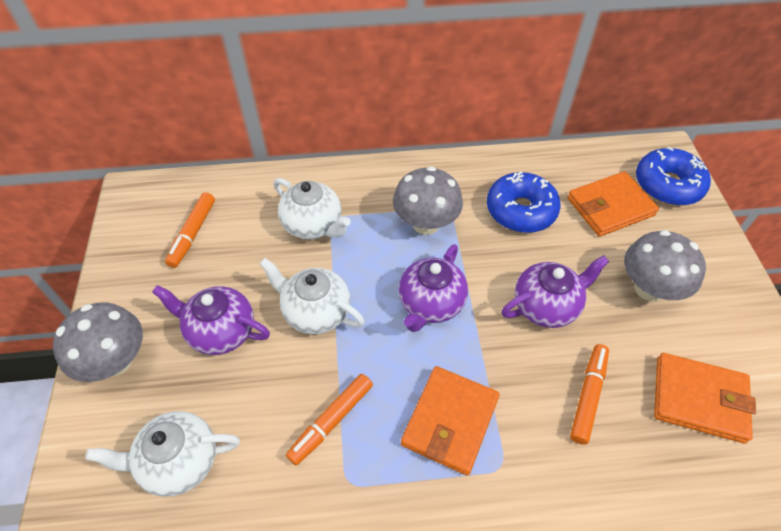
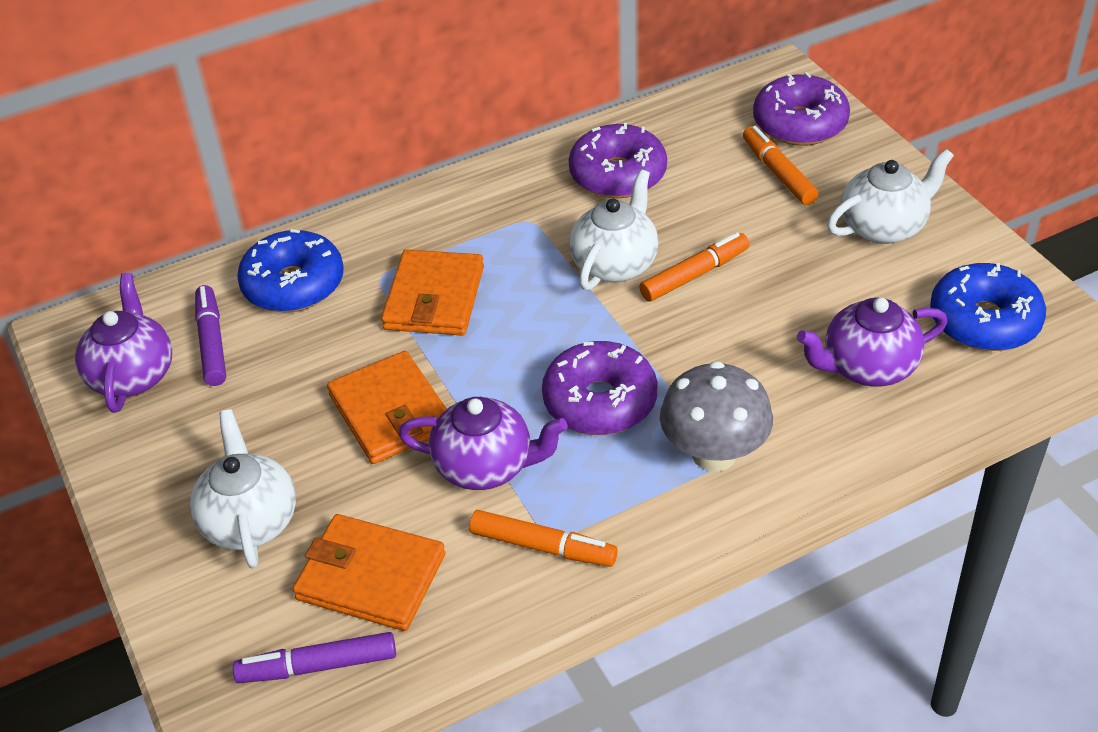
grey mushroom: 3 -> 1
purple donut: 0 -> 3
purple marker: 0 -> 2

